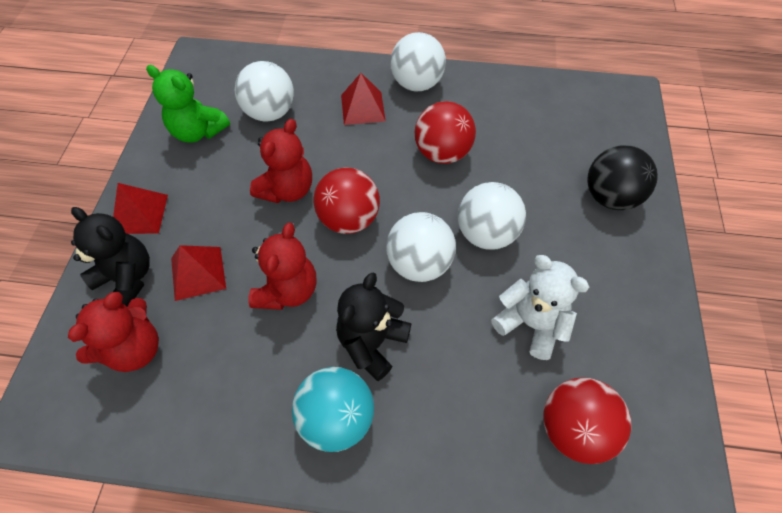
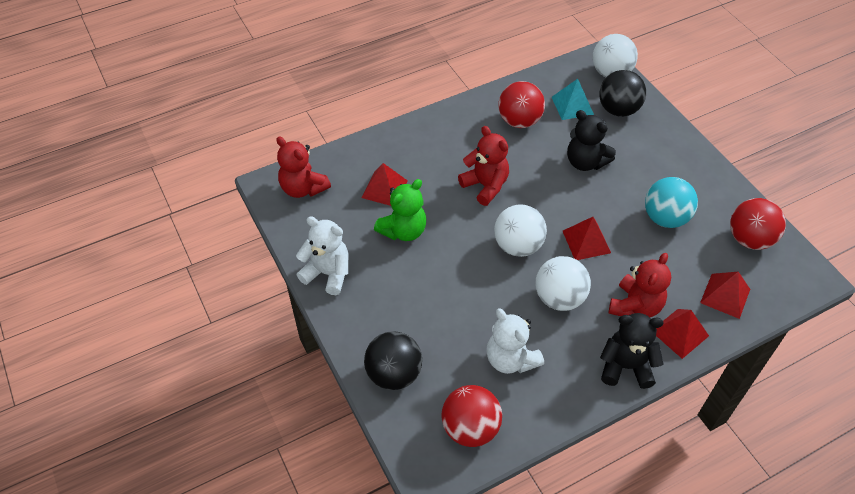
black ball: 1 -> 2
red pyramid: 3 -> 4
turquoise pyramid: 0 -> 1
white ball: 4 -> 3
white teddy bear: 1 -> 2

